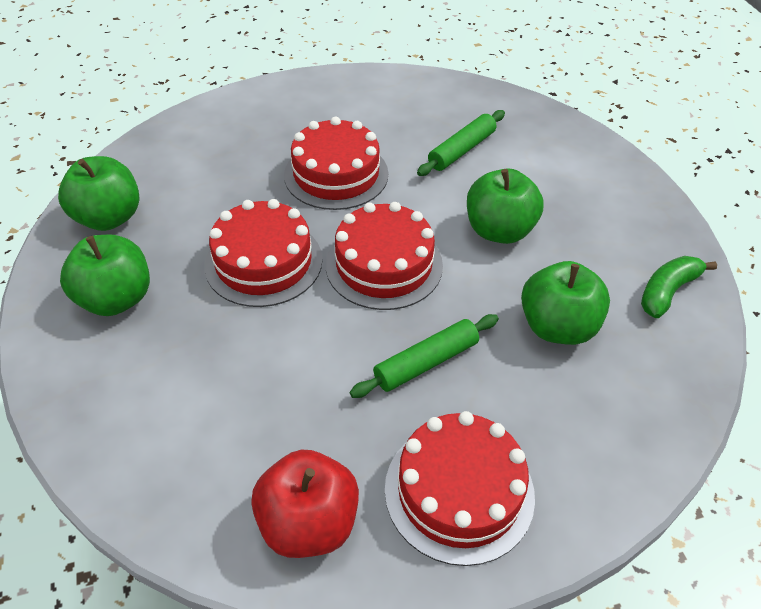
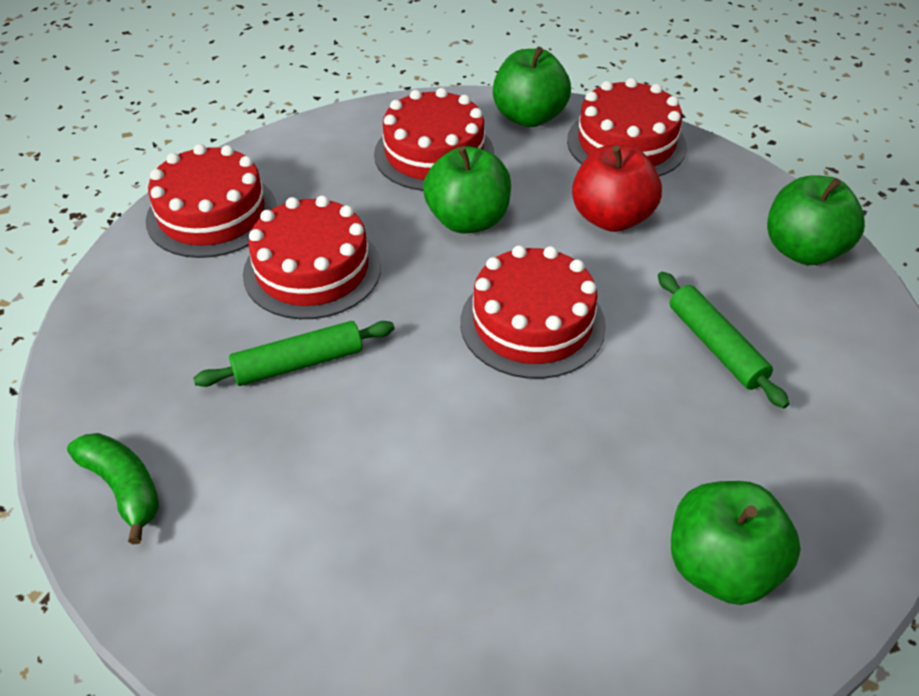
red cake: 4 -> 5

